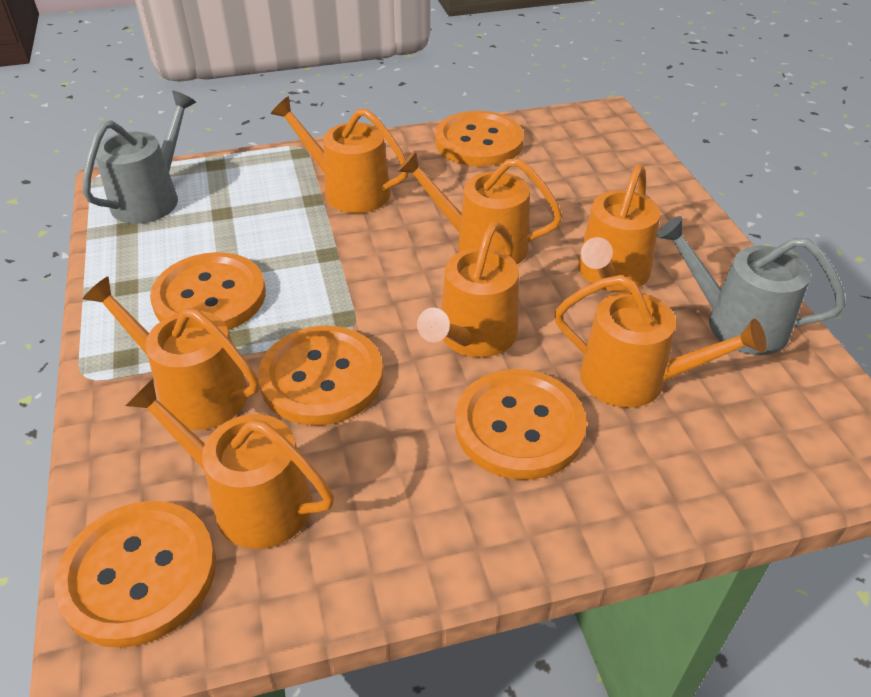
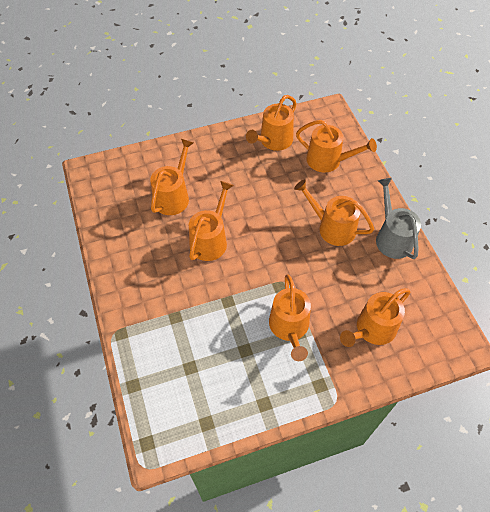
grey watering can: 2 -> 1
orange button: 5 -> 0

